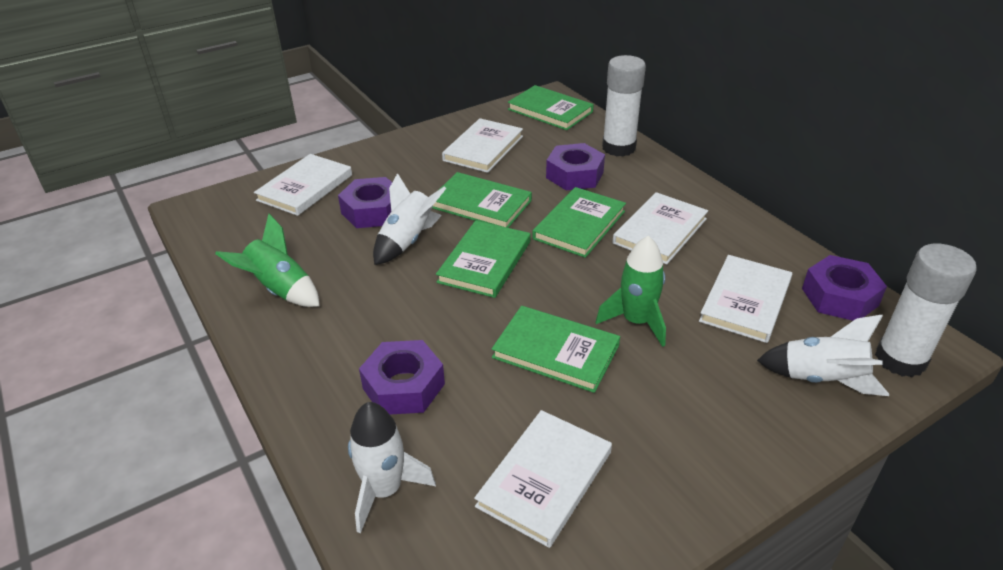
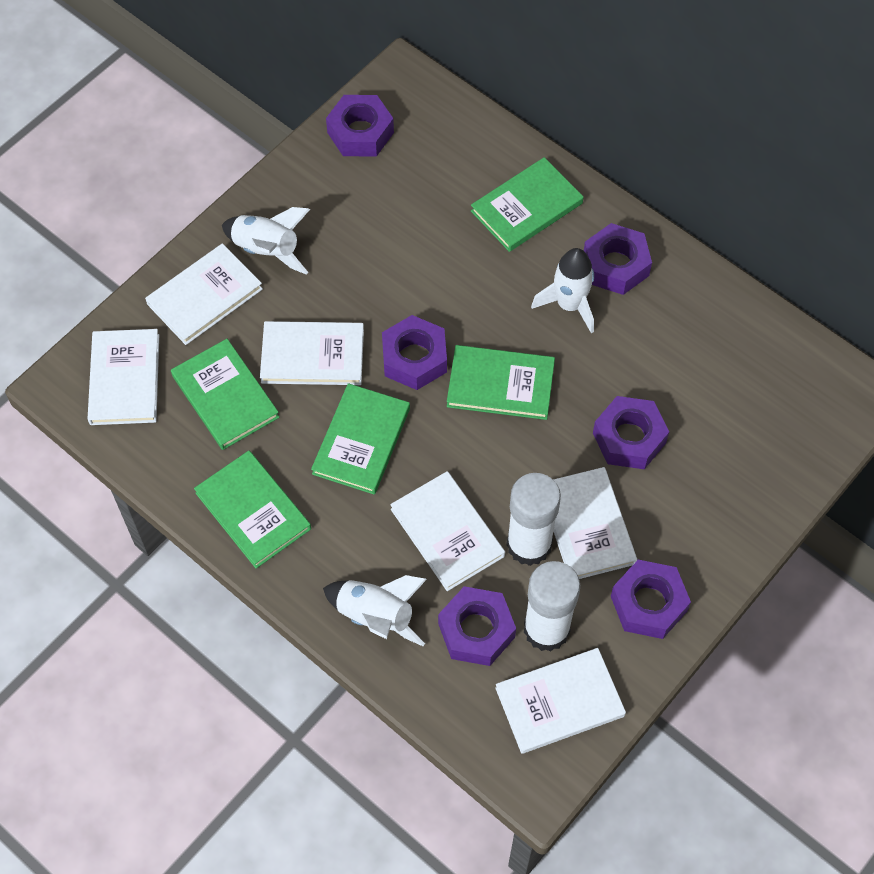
green rocket: 2 -> 0
purple nut: 4 -> 6
white book: 5 -> 6

